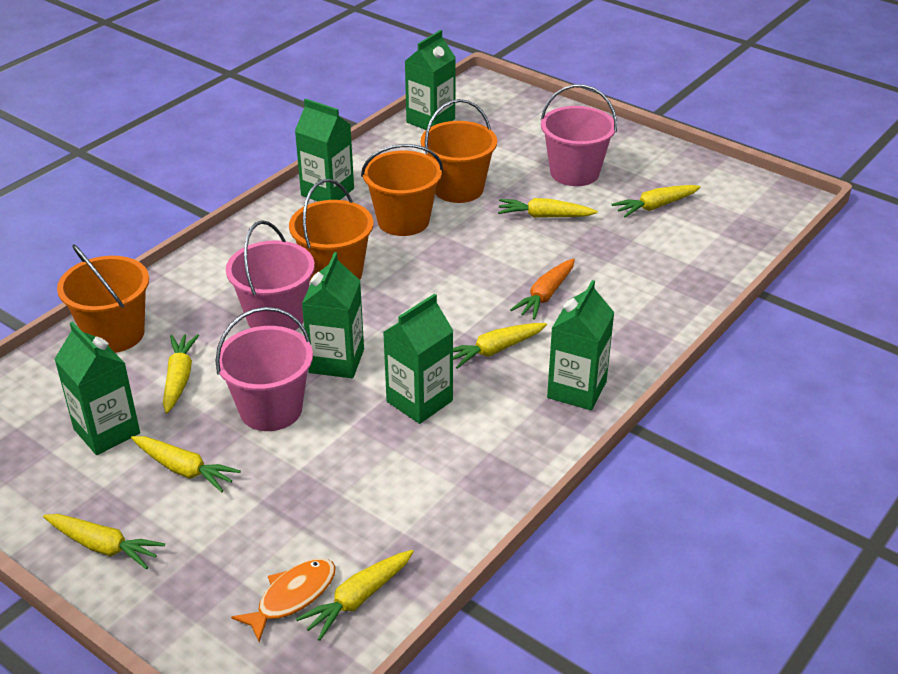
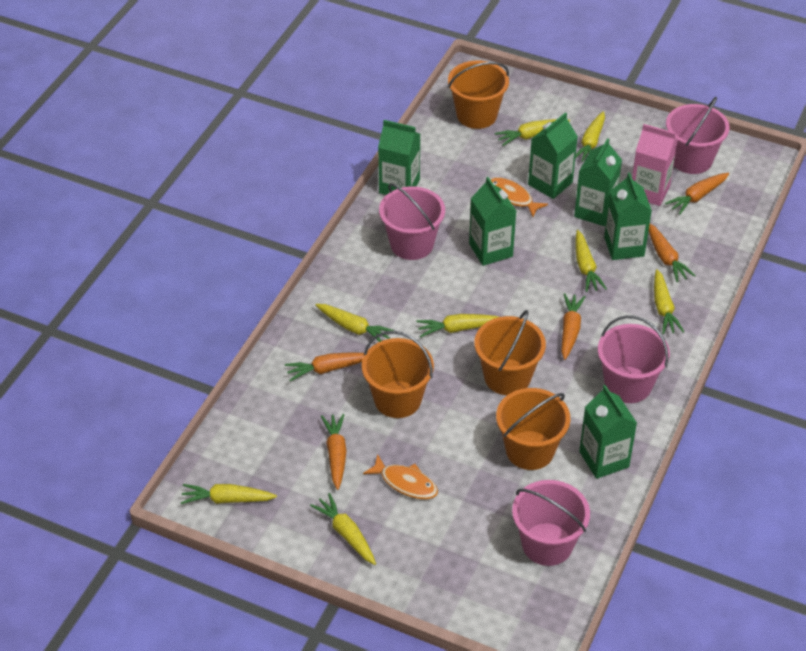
orange carrot: 1 -> 5
orange fish: 1 -> 2
pink bucket: 3 -> 4
pink carton: 0 -> 1
yellow carrot: 7 -> 8

